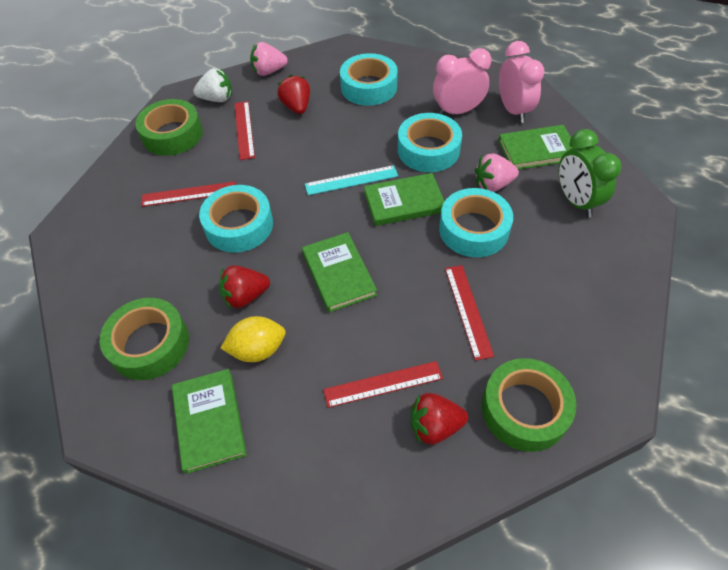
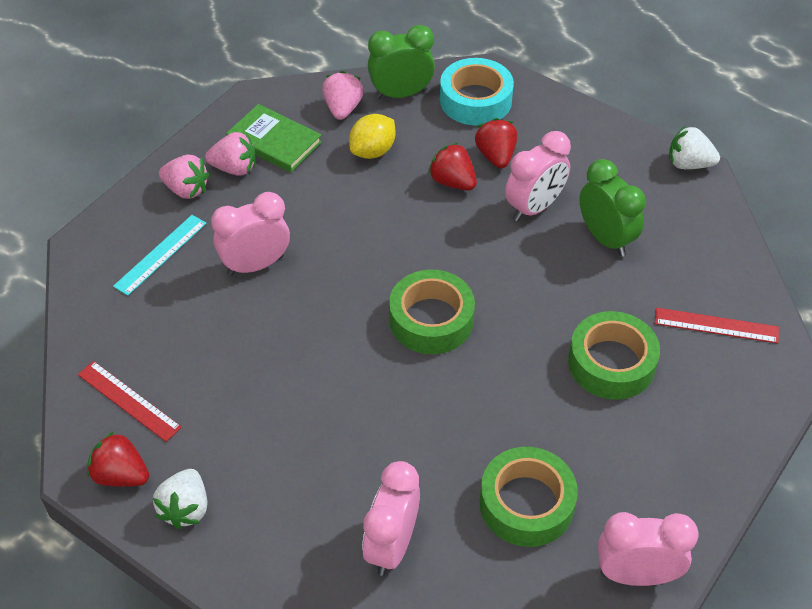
green book: 4 -> 1
green clock: 1 -> 2
pink clock: 2 -> 4
pink strawberry: 2 -> 3
red ruler: 4 -> 2
turquoise tape: 4 -> 1
white strawberry: 1 -> 2

